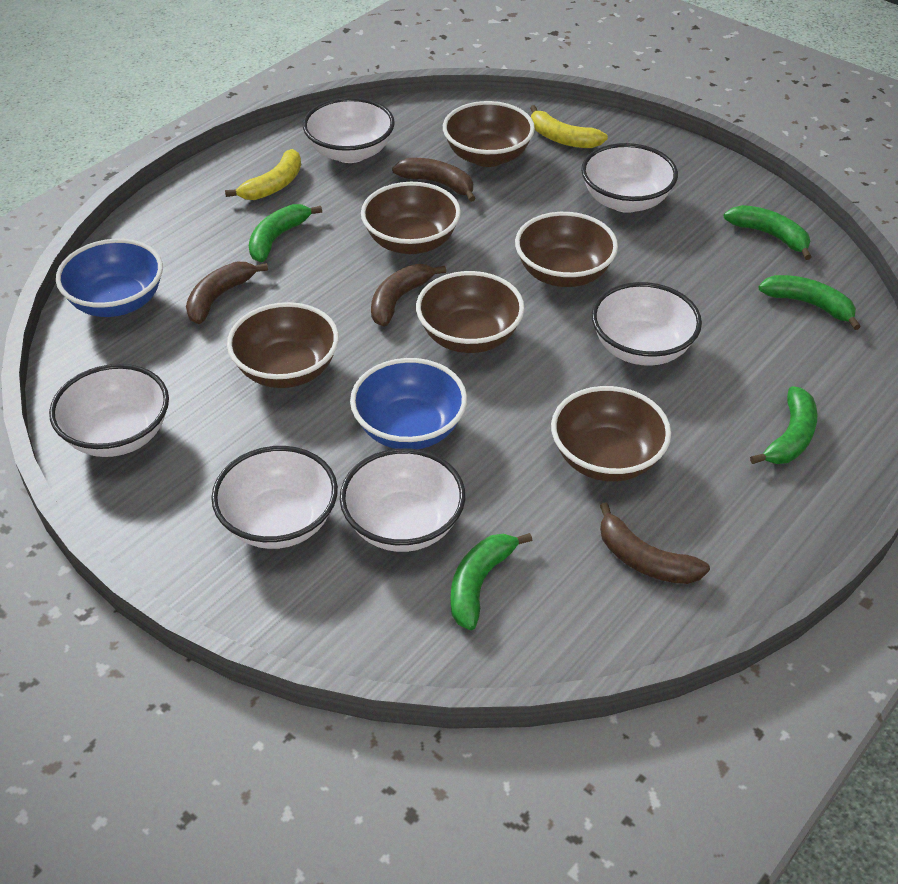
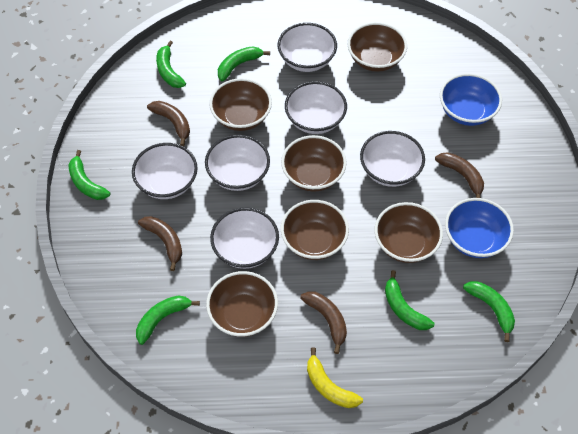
green banana: 5 -> 6
yellow banana: 2 -> 1

